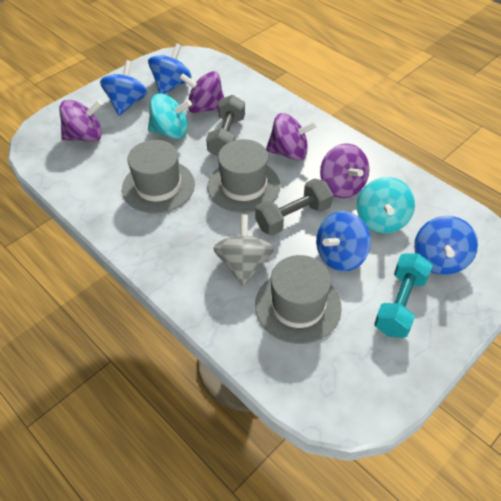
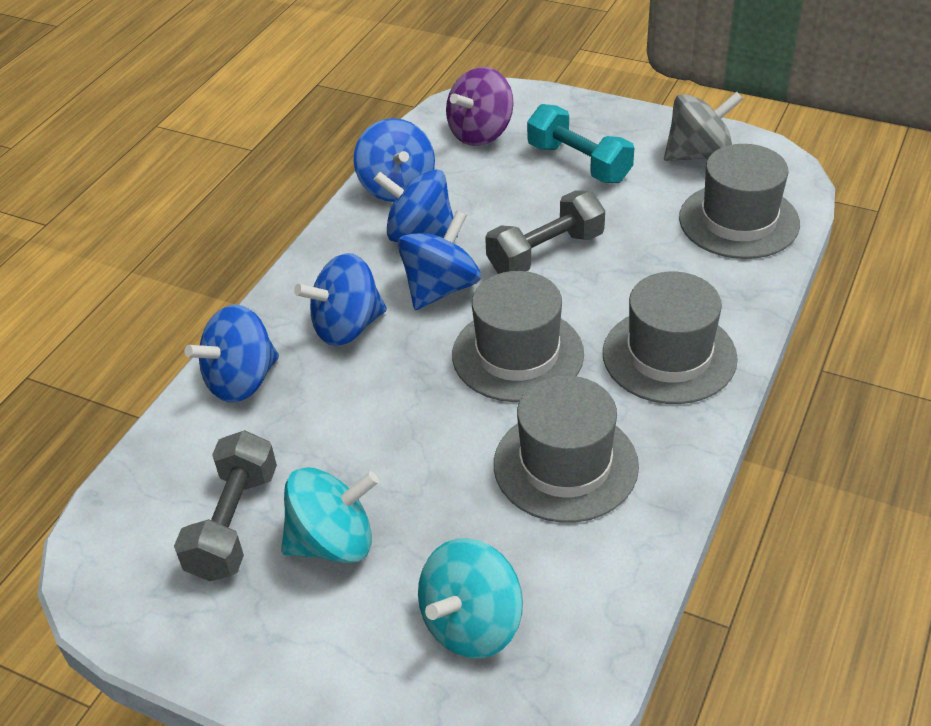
blue spinning top: 4 -> 5
grey hat: 3 -> 4
purple spinning top: 4 -> 1

